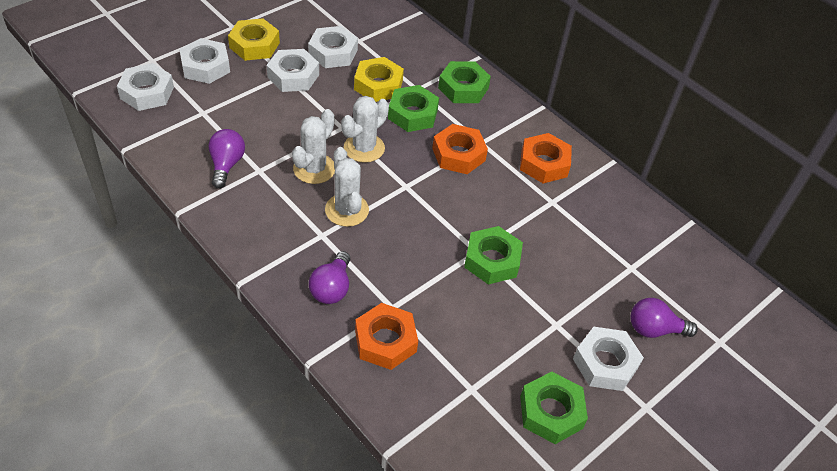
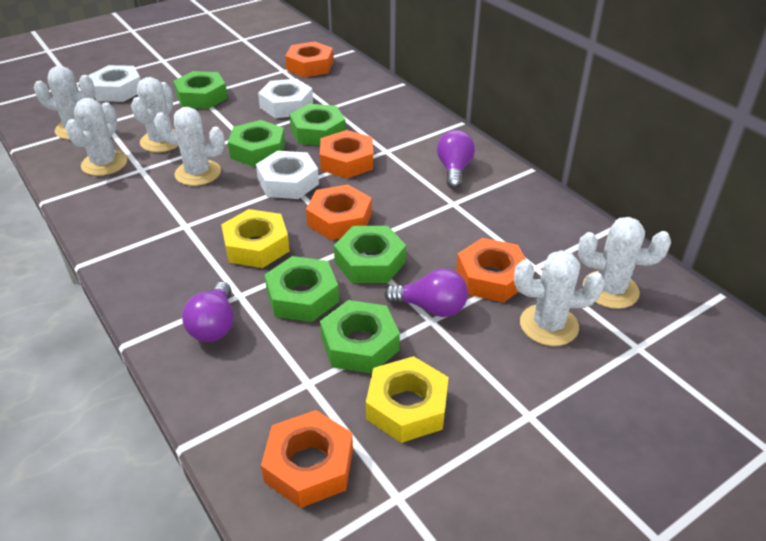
green nut: 4 -> 6
orange nut: 3 -> 5
white cactus: 3 -> 6
white nut: 5 -> 3

